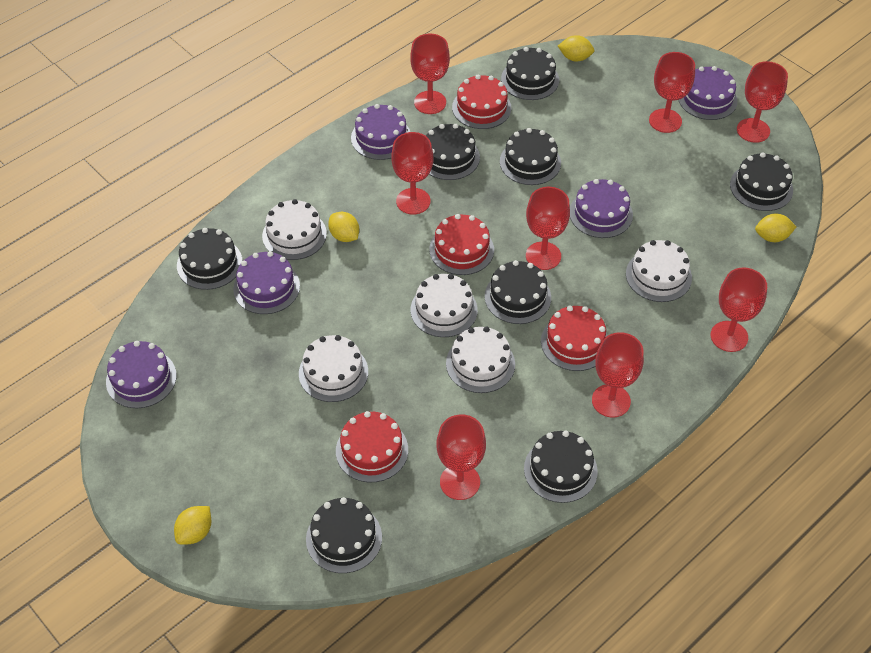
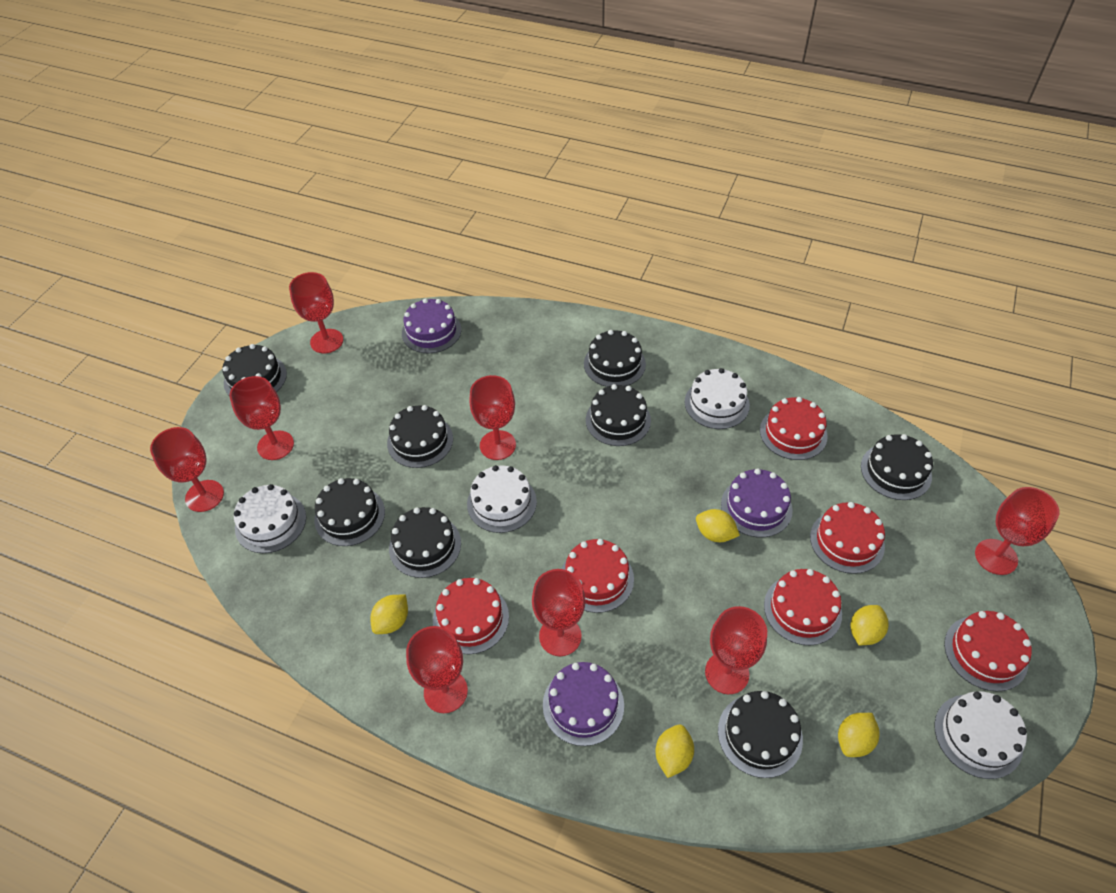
purple cake: 5 -> 3
red cake: 4 -> 6
white cake: 5 -> 4
yellow lemon: 4 -> 5

